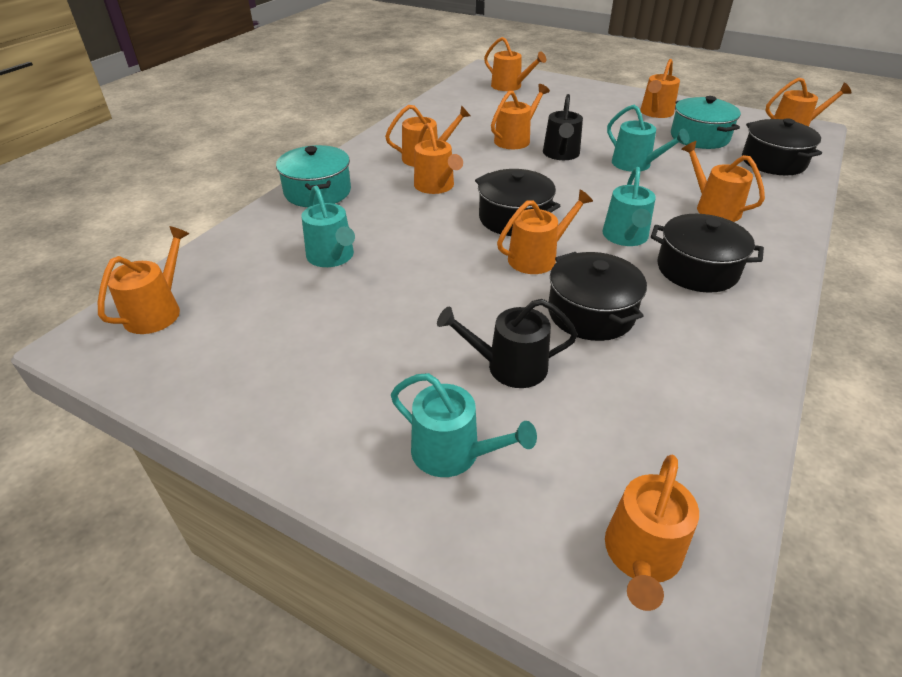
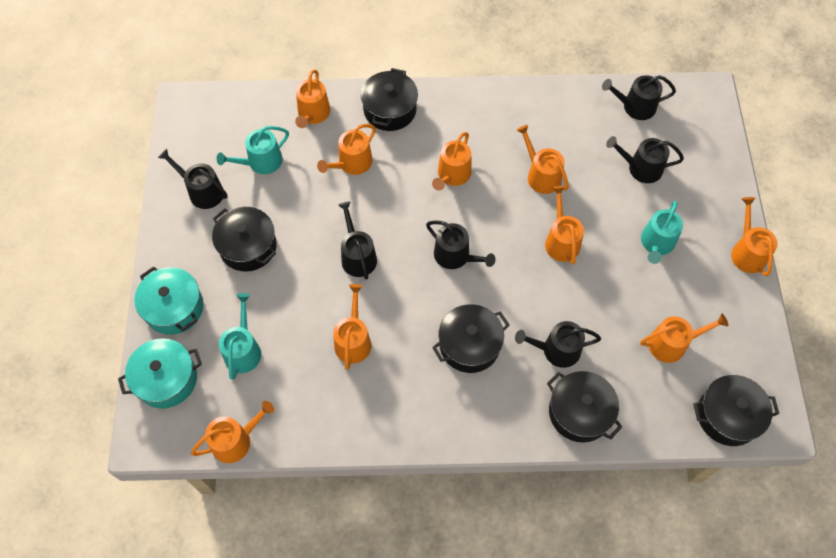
black pot: 4 -> 5
black watering can: 2 -> 6
orange watering can: 10 -> 9
turquoise watering can: 4 -> 3

